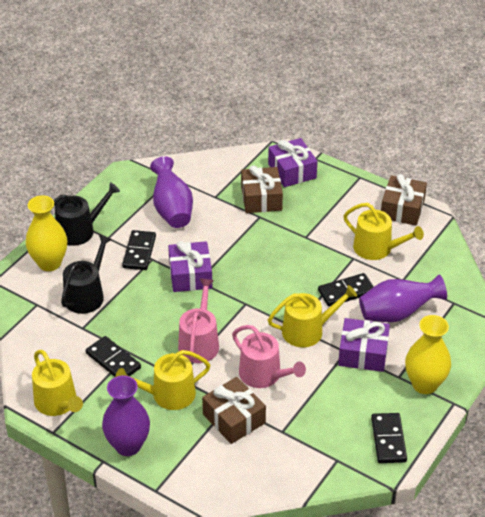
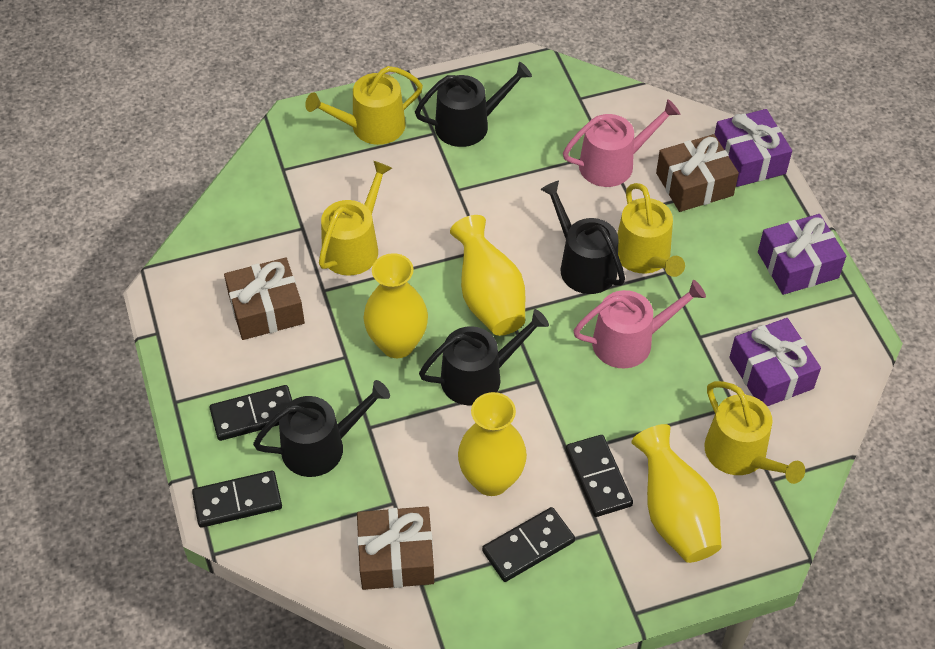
black watering can: 2 -> 4
purple vase: 3 -> 0
yellow vase: 2 -> 4

